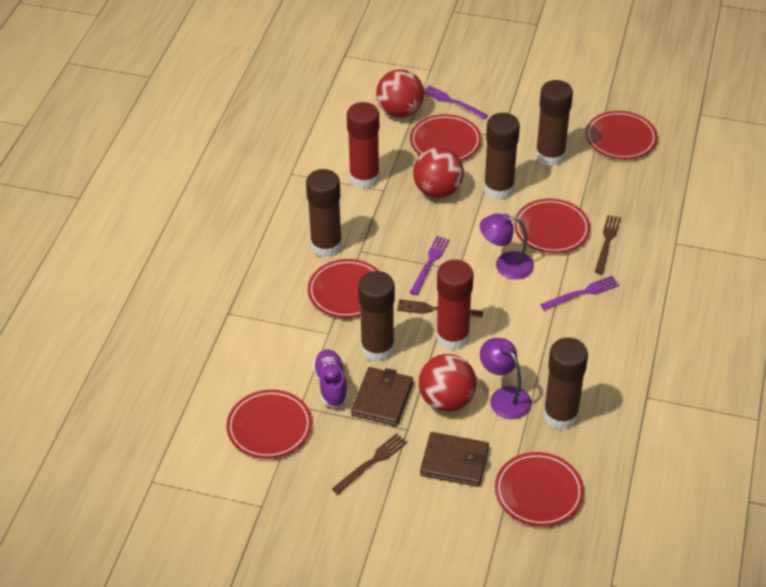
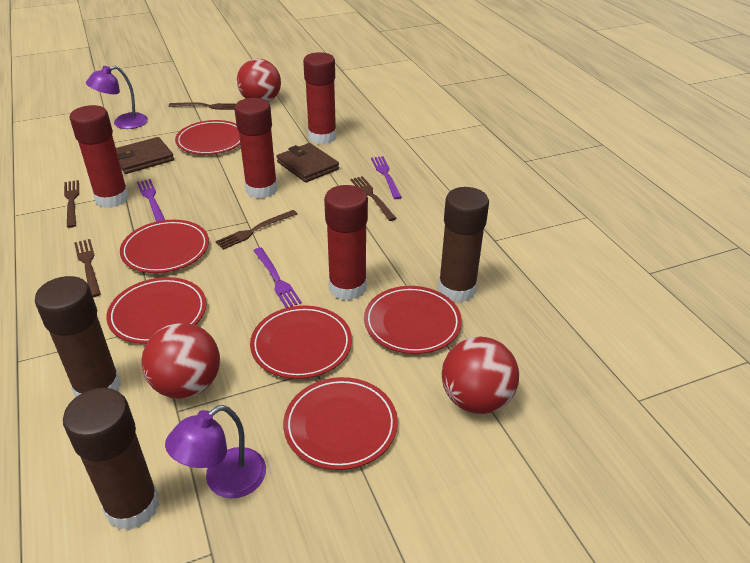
brown fork: 3 -> 5
brown glue stick: 5 -> 3
purple shoe: 1 -> 0
red glue stick: 2 -> 4

